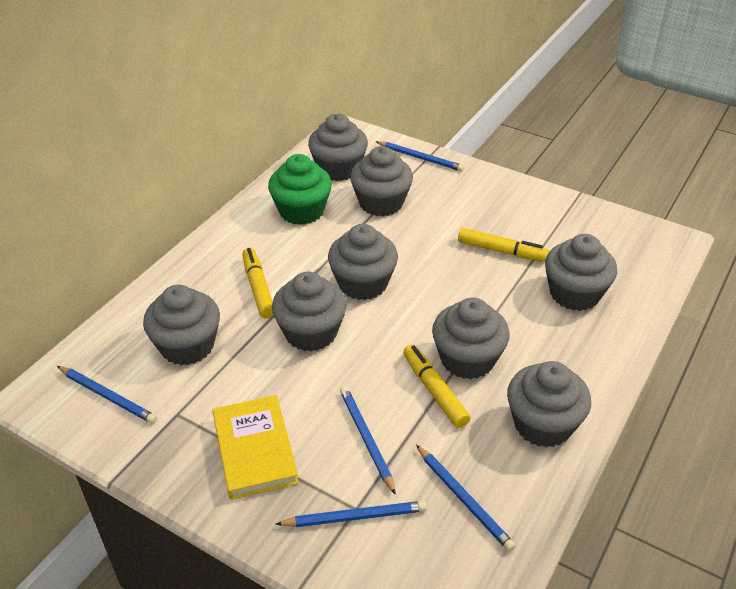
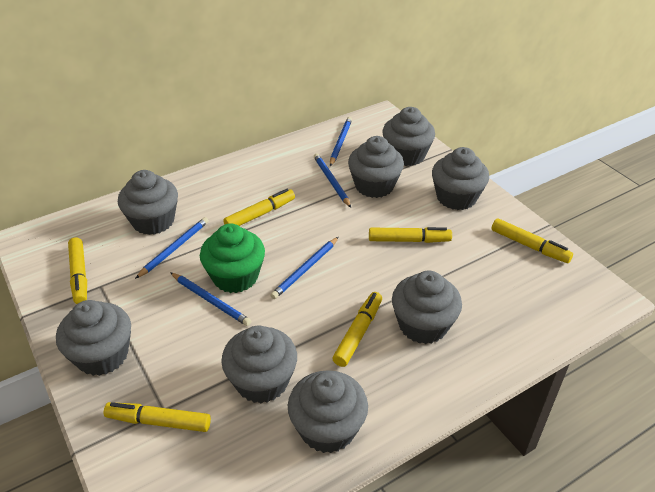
yellow book: 1 -> 0
yellow marker: 3 -> 6

